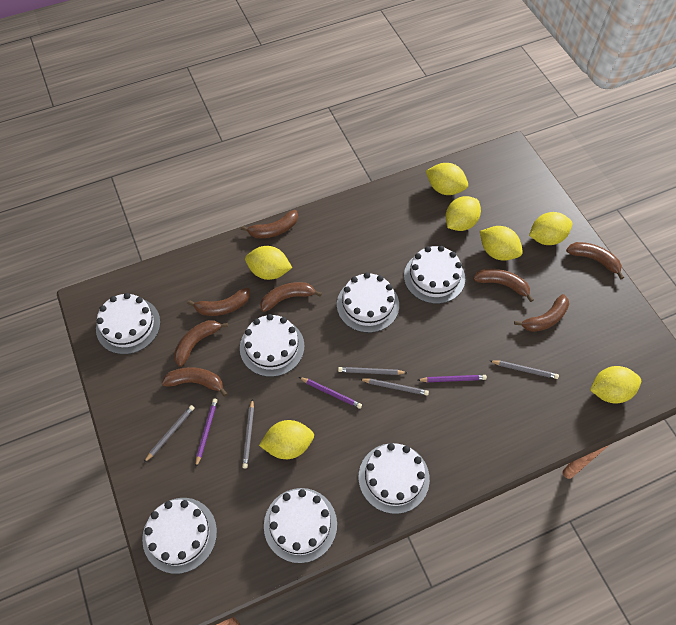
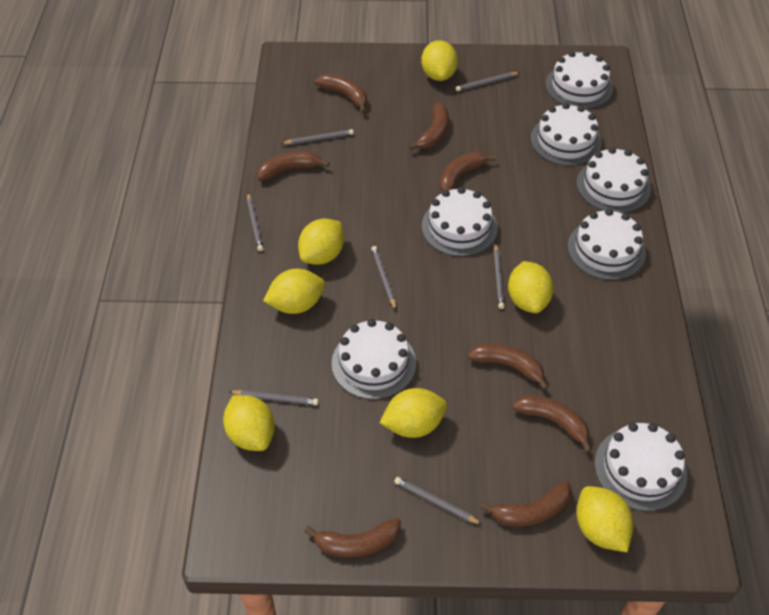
grey pencil: 5 -> 7
purple pencil: 3 -> 0

